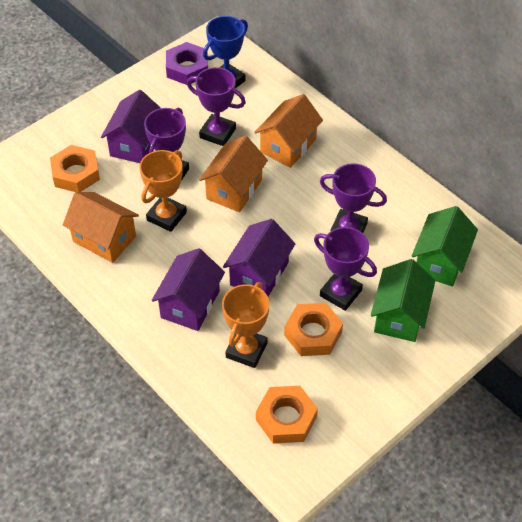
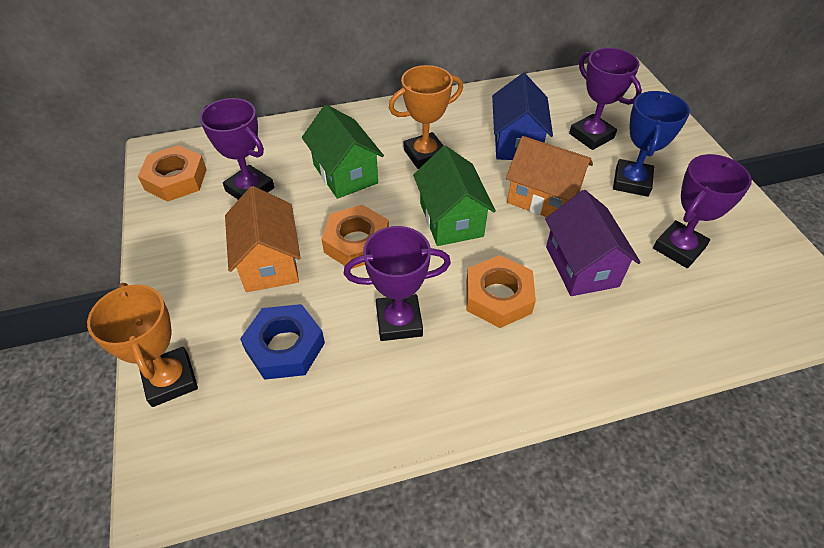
blue house: 0 -> 1
blue nut: 0 -> 1
orange house: 3 -> 2
purple house: 3 -> 1
purple nut: 1 -> 0

